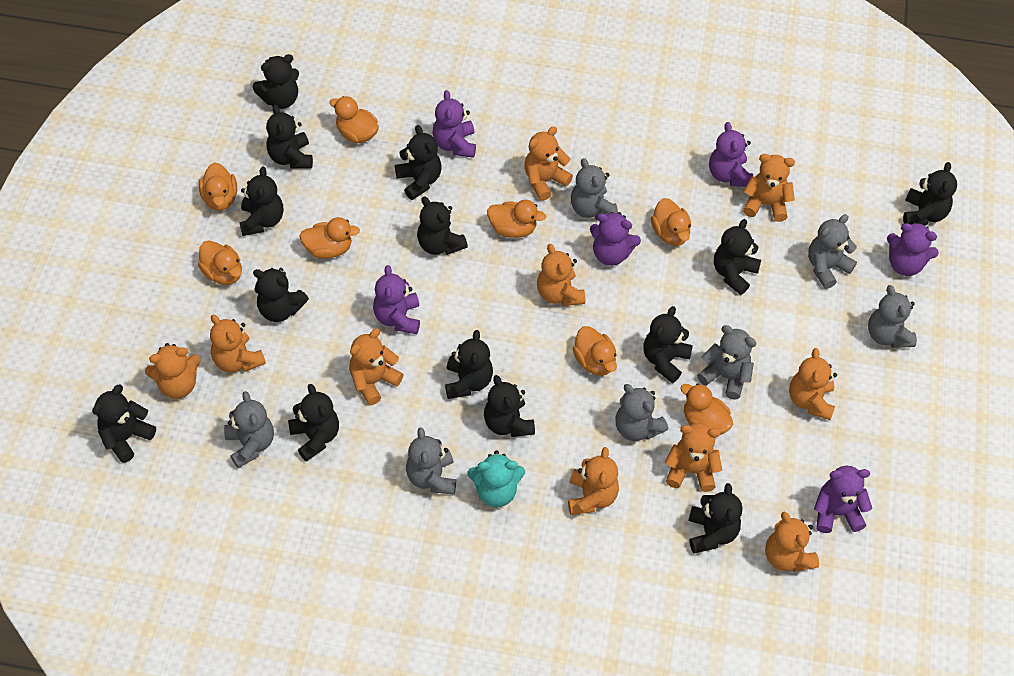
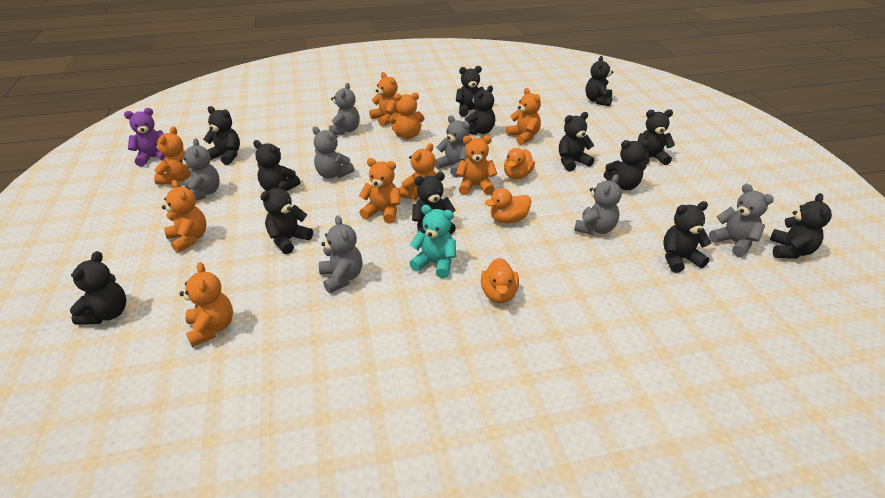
black teddy bear: 14 -> 13
orange duck: 8 -> 3
orange teddy bear: 10 -> 9
purple teddy bear: 6 -> 1

